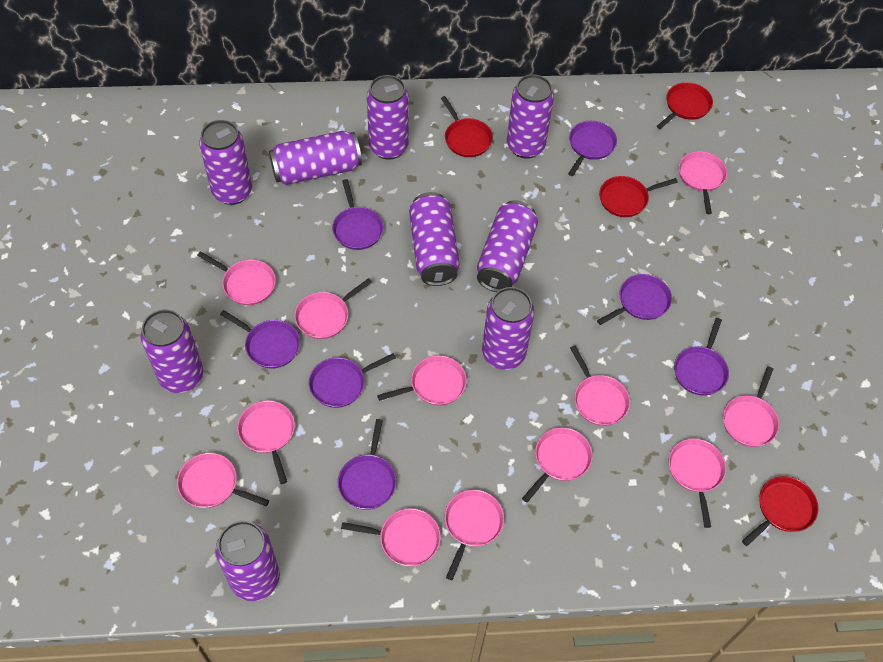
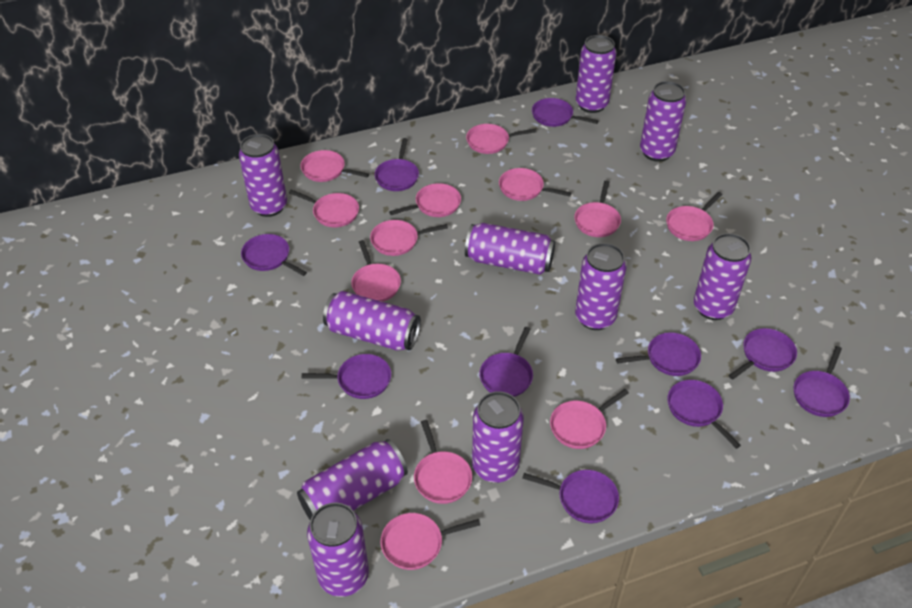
purple can: 9 -> 10
purple pan: 7 -> 10
red pan: 4 -> 0

